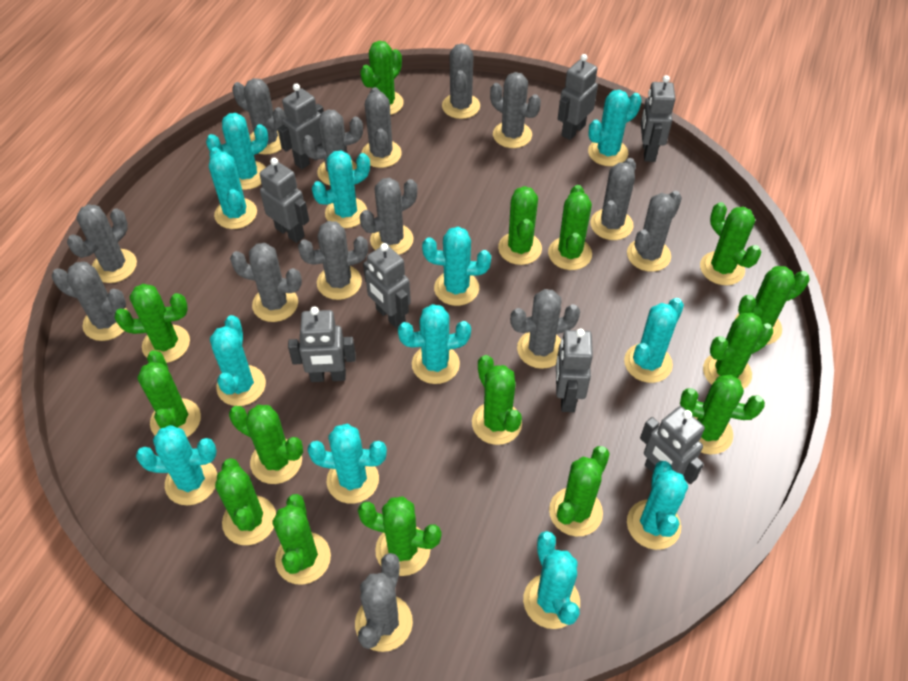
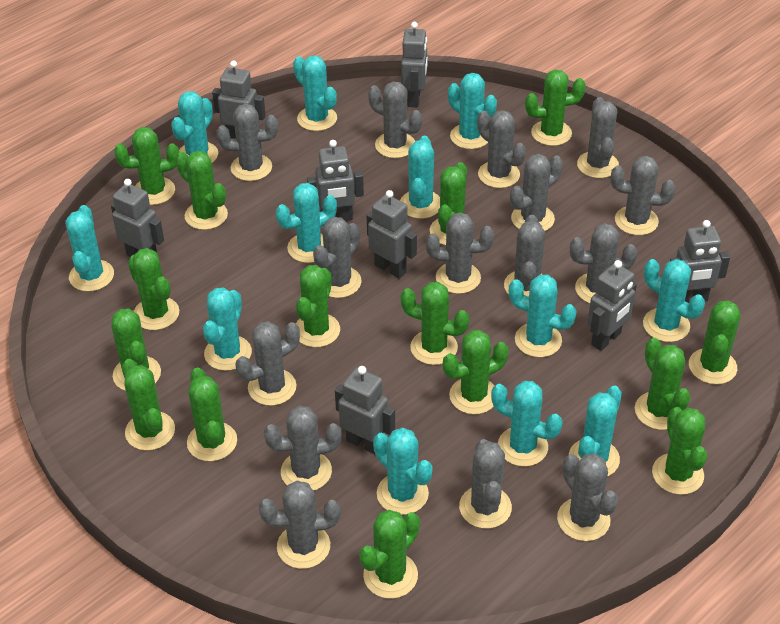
grey cactus: 14 -> 15

